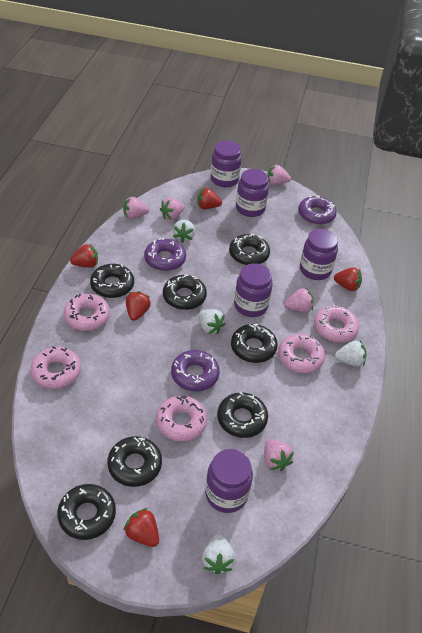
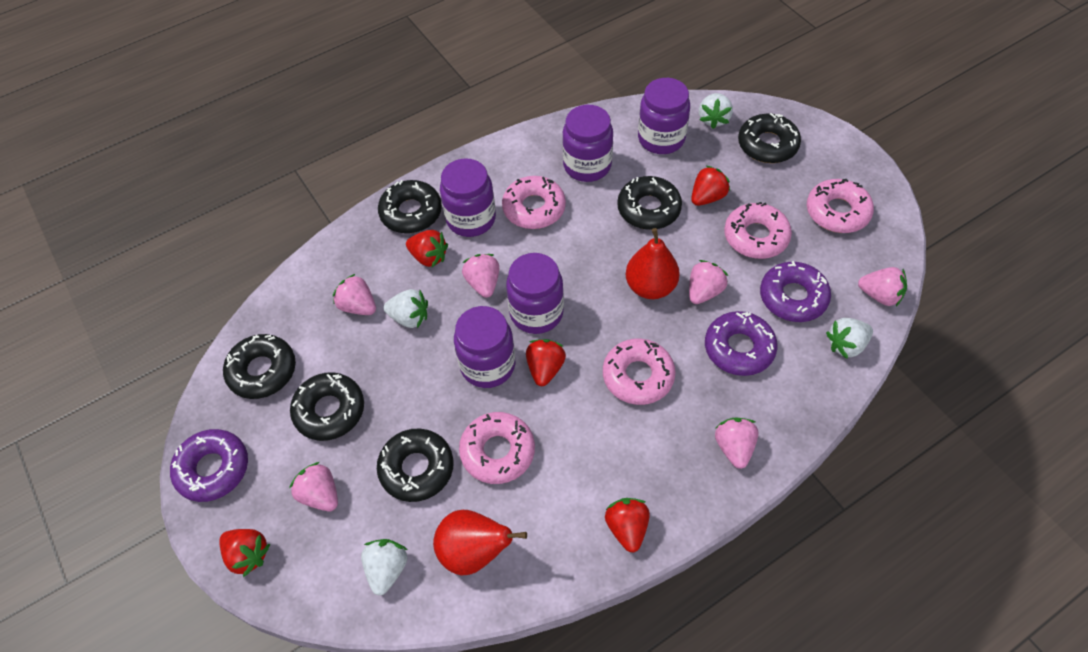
black donut: 7 -> 6
pink strawberry: 5 -> 6
red pear: 0 -> 2

